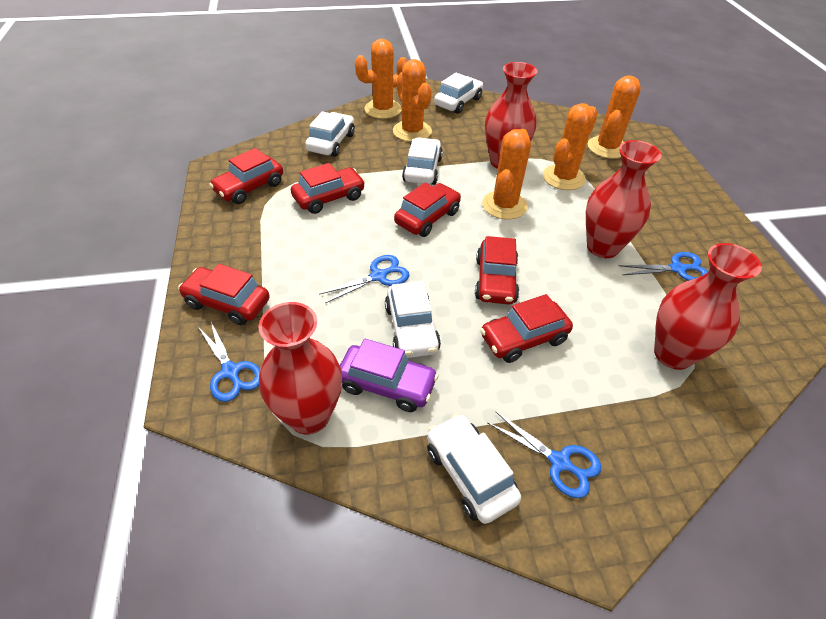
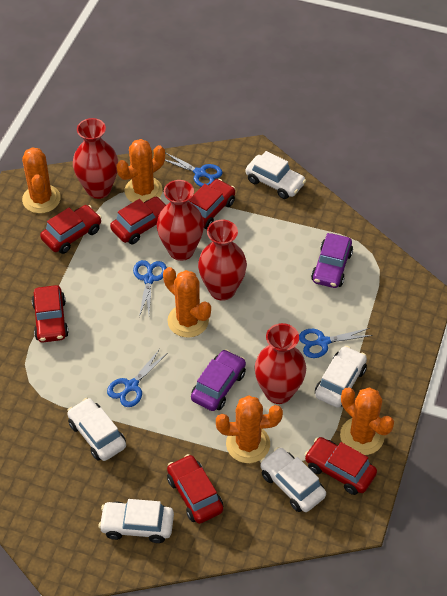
purple car: 1 -> 2

